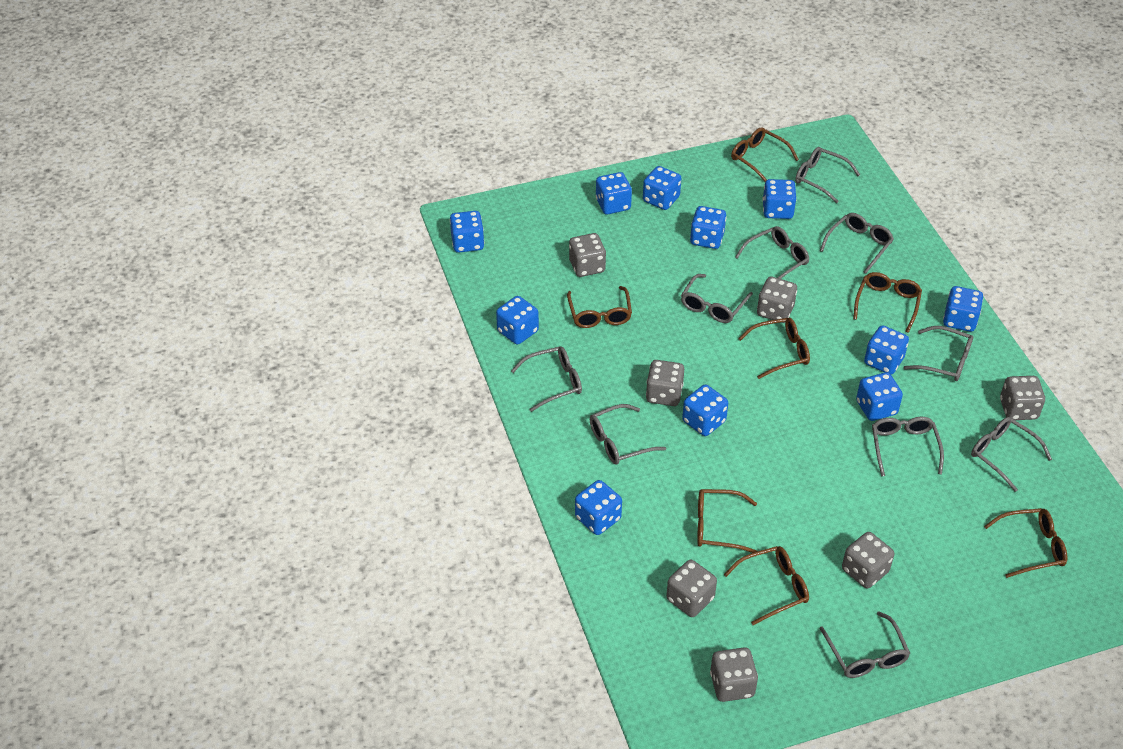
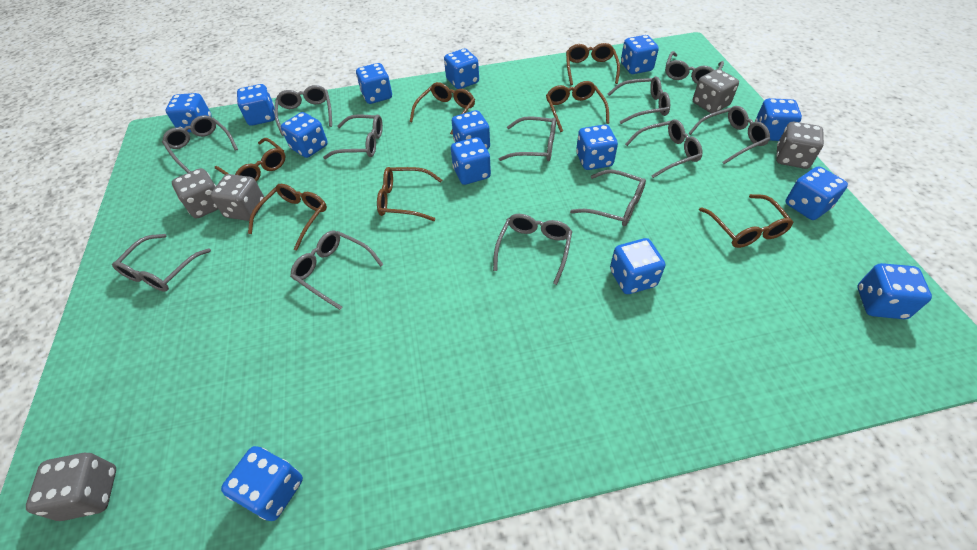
blue dice: 11 -> 14
grey dice: 7 -> 5
grey glasses: 10 -> 12

